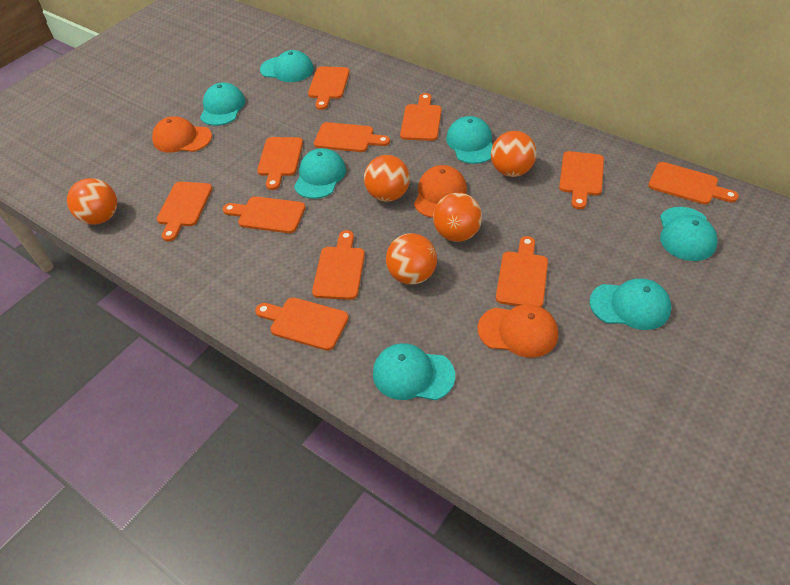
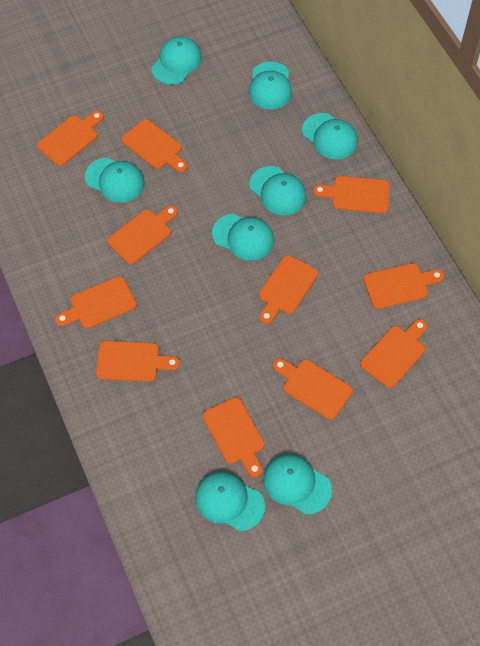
orange ball: 5 -> 0
orange cap: 3 -> 0
turquoise cap: 7 -> 8

